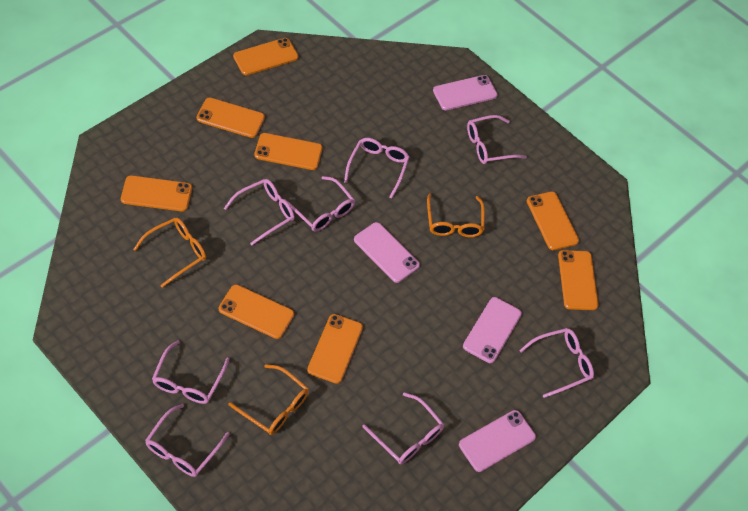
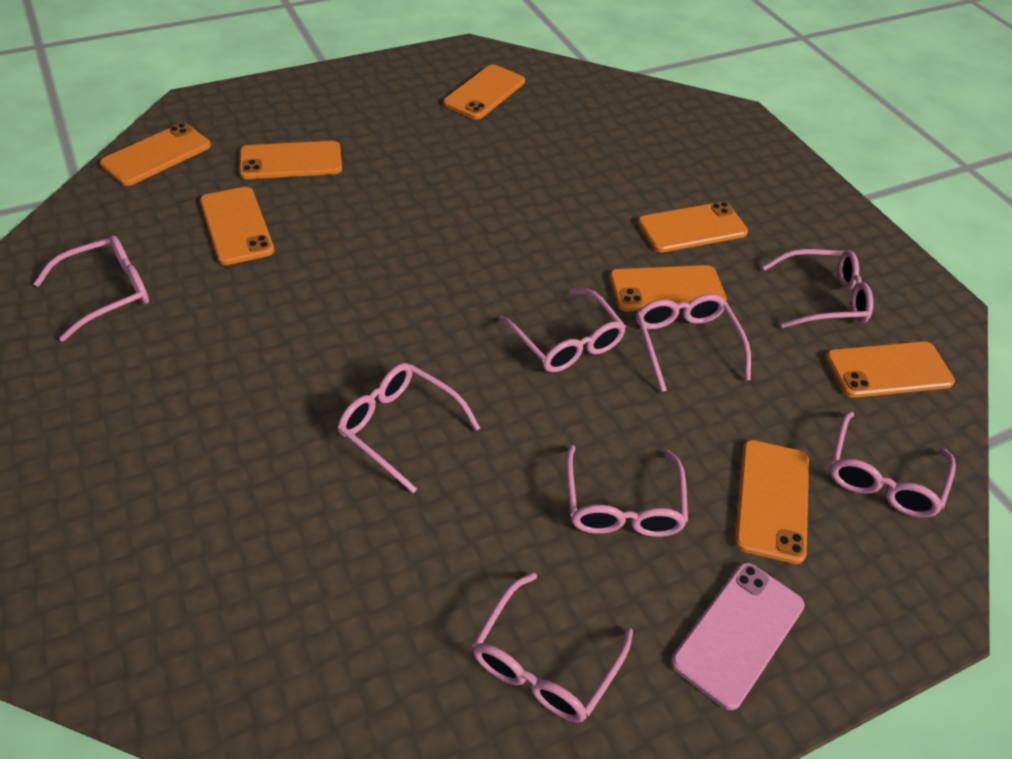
orange glasses: 3 -> 0
pink phone: 4 -> 1

